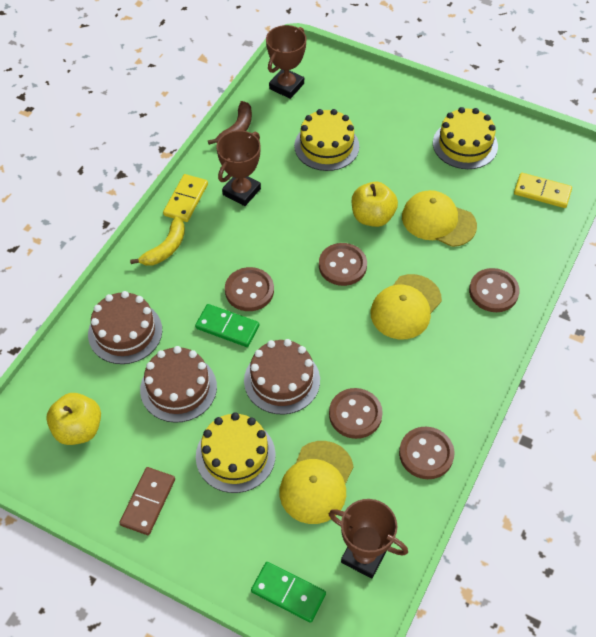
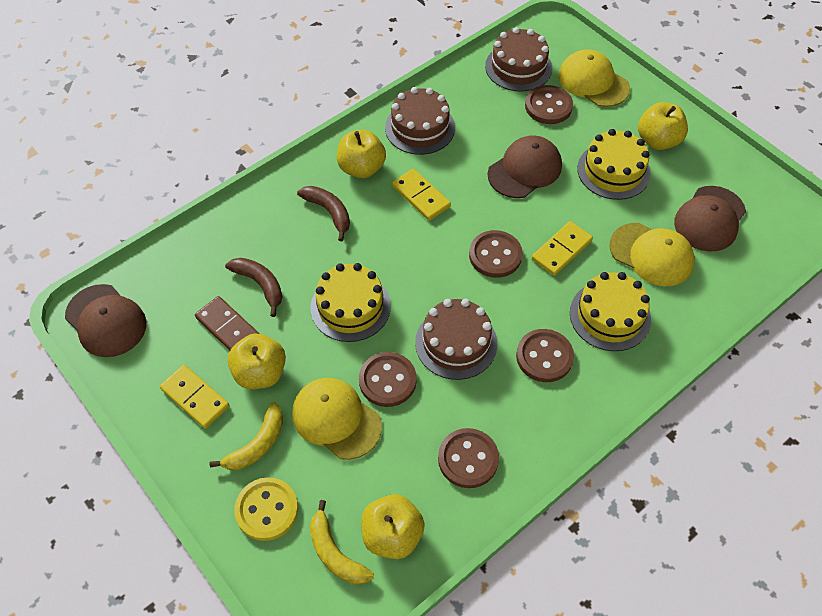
brown banana: 1 -> 2
brown cap: 0 -> 3
brown trophy: 3 -> 0
green domino: 2 -> 0
yellow apple: 2 -> 4
yellow banana: 1 -> 2
yellow button: 0 -> 1
yellow domino: 2 -> 3

